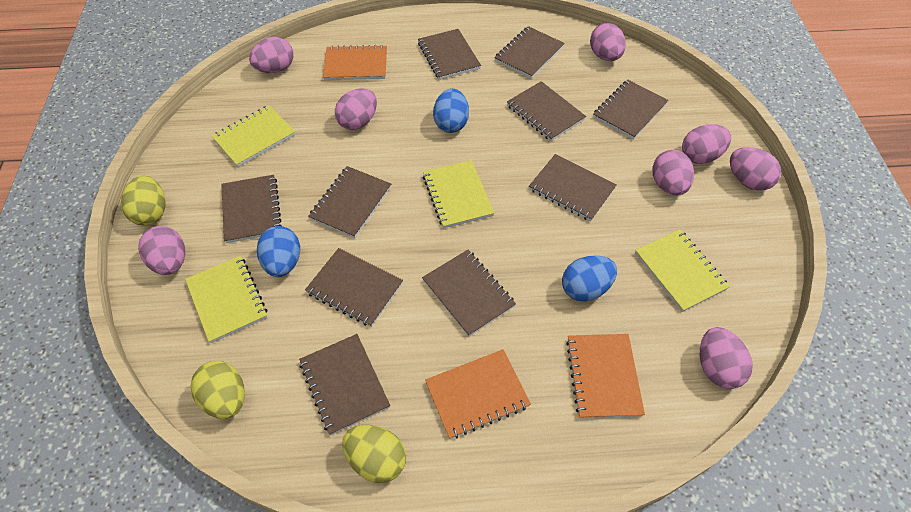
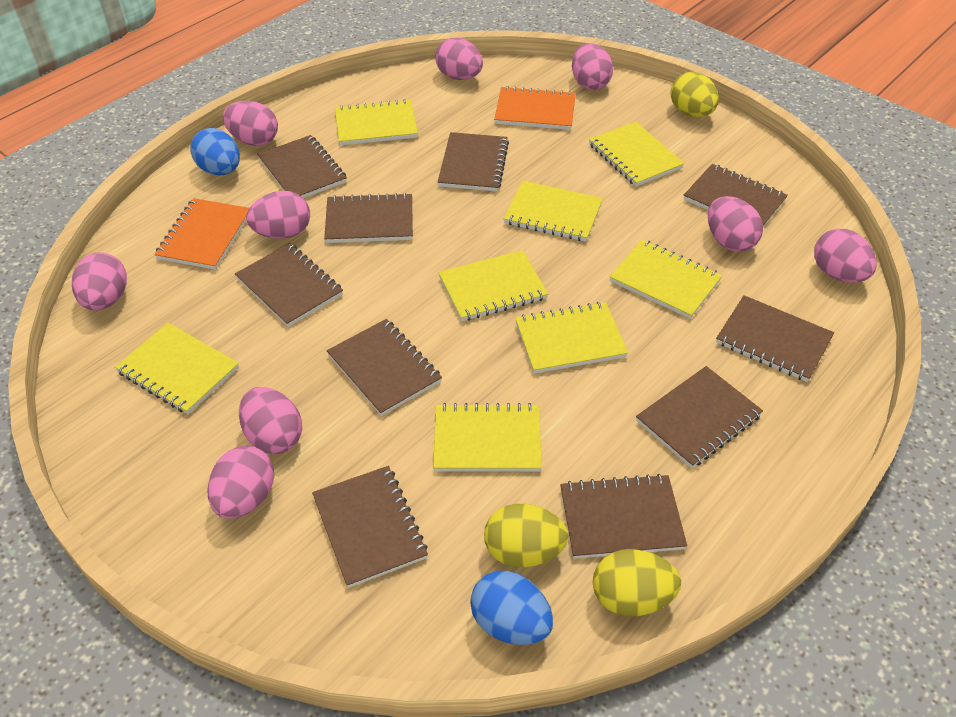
blue egg: 3 -> 2
orange notebook: 3 -> 2
pink egg: 8 -> 9
yellow notebook: 4 -> 8

